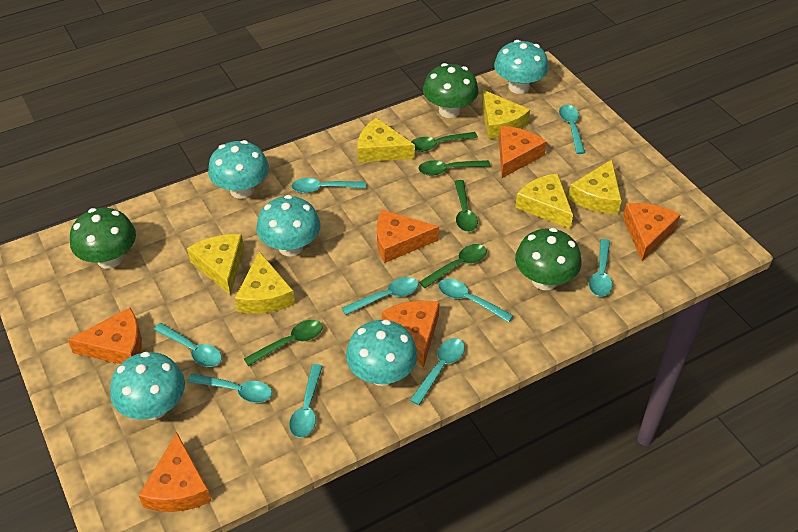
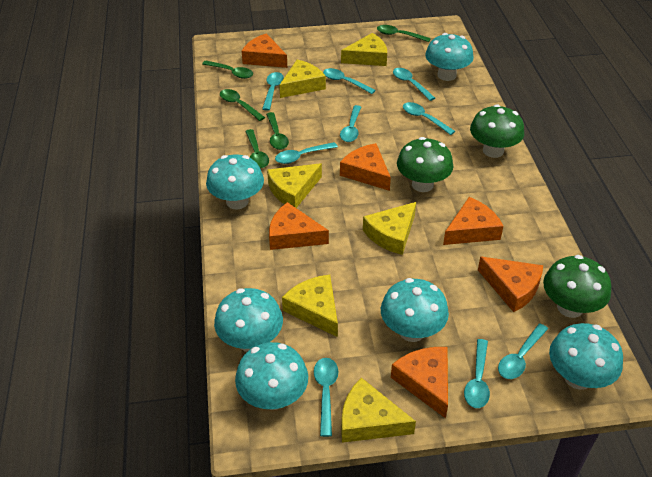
turquoise mushroom: 5 -> 6

